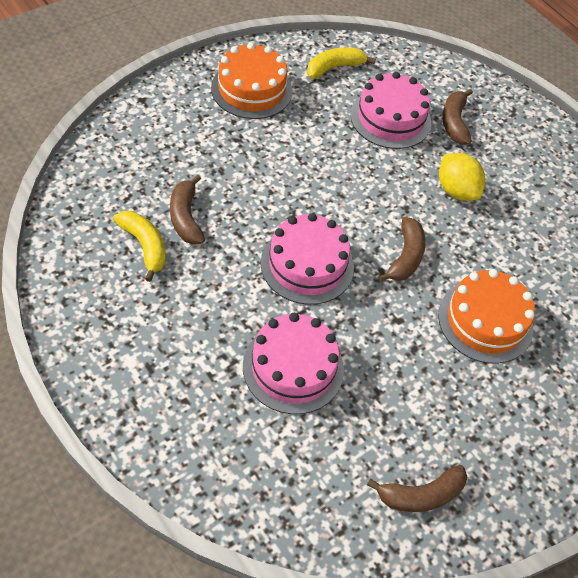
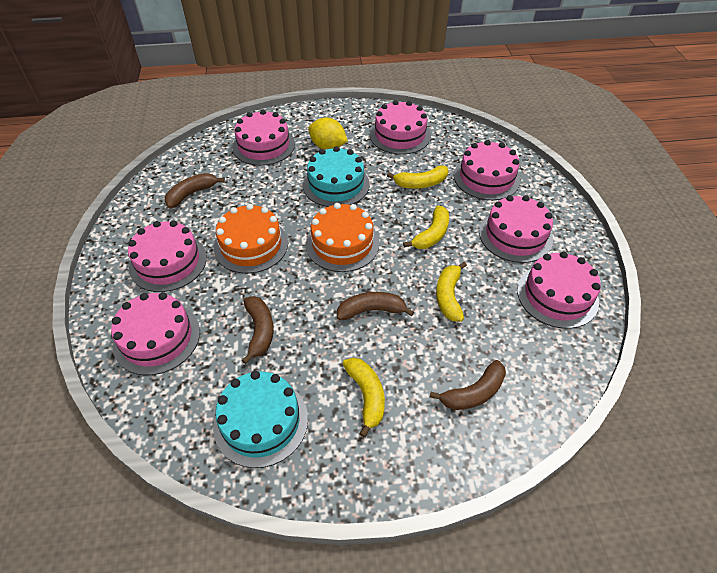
pink cake: 3 -> 7
turquoise cake: 0 -> 2
yellow banana: 2 -> 4

